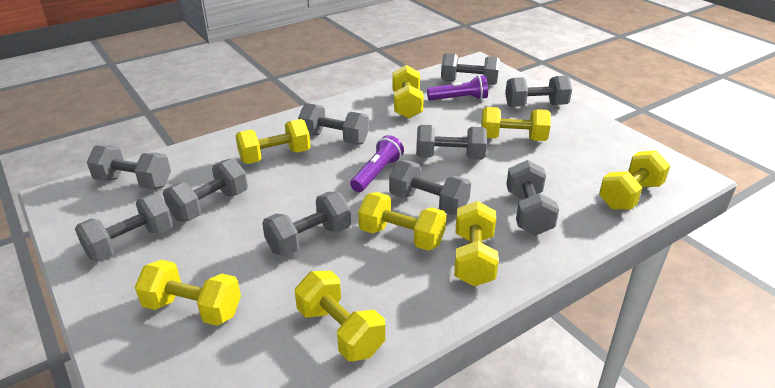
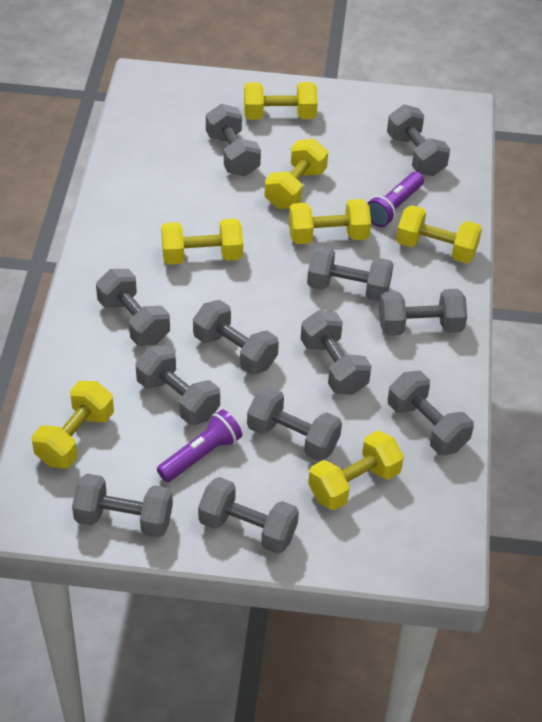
grey dumbbell: 10 -> 12
yellow dumbbell: 8 -> 7

